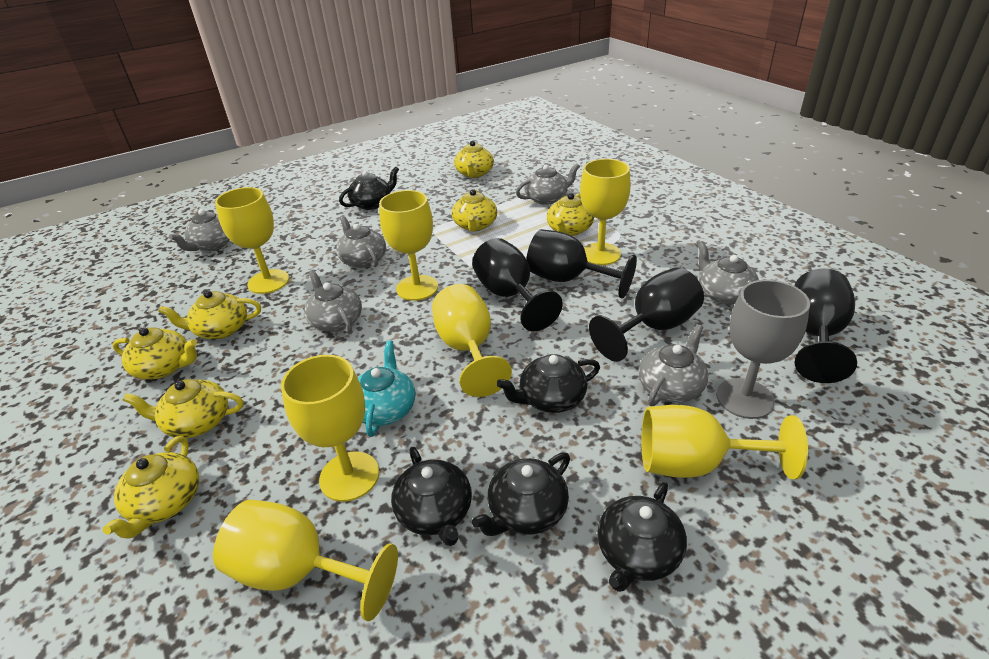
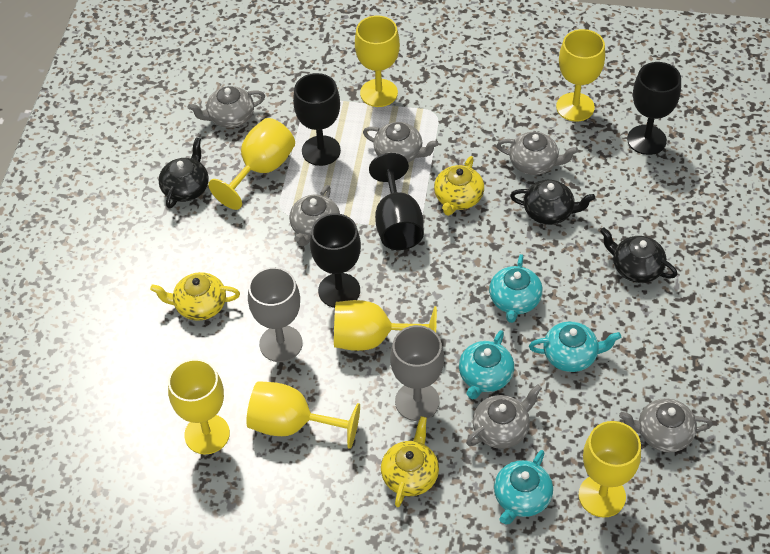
black teapot: 5 -> 3
grey goblet: 1 -> 2
turquoise teapot: 1 -> 4
yellow teapot: 7 -> 3

